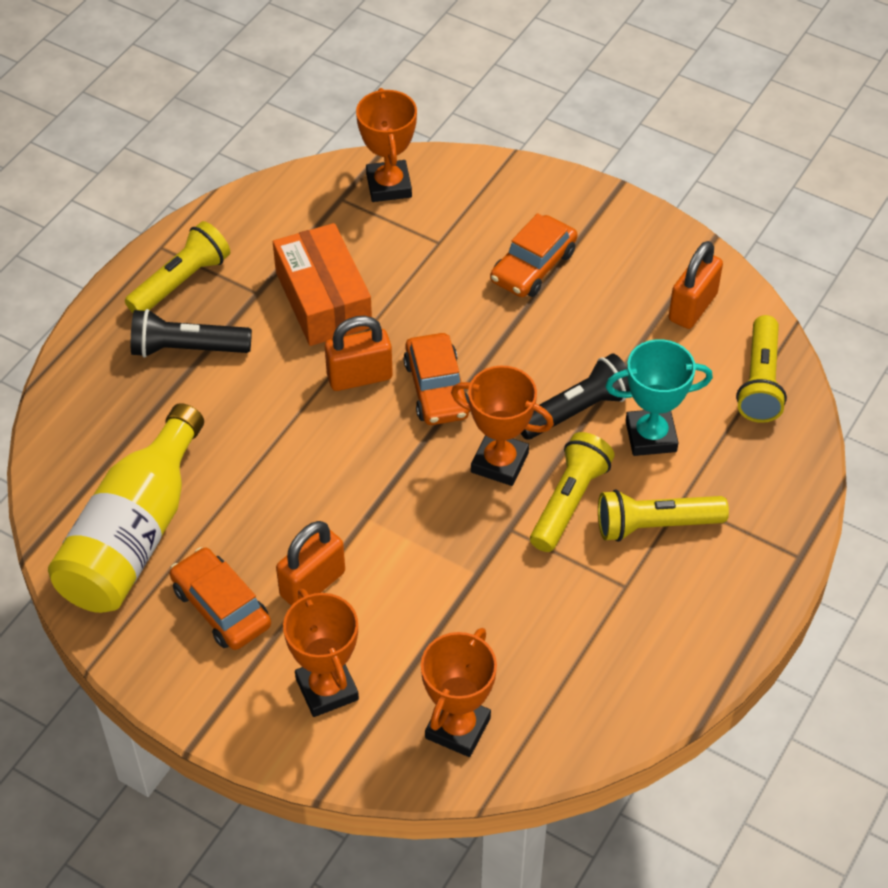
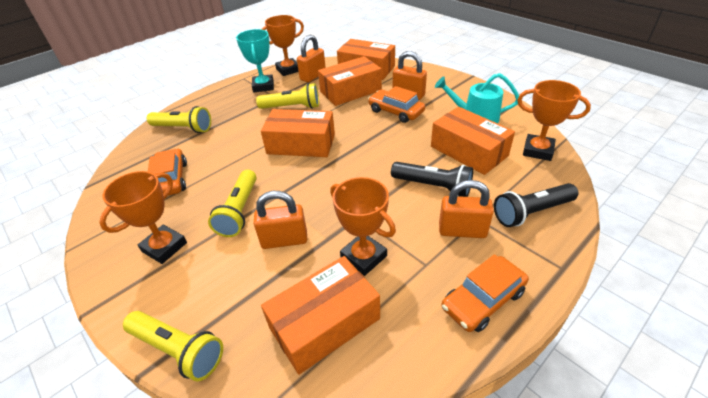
orange box: 1 -> 5
orange padlock: 3 -> 4
turquoise watering can: 0 -> 1
yellow bottle: 1 -> 0

